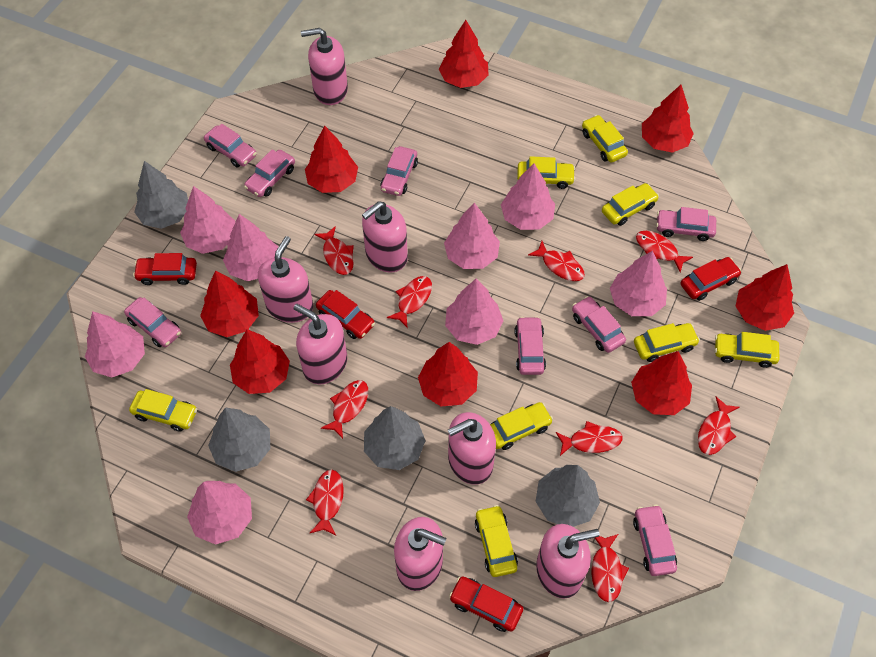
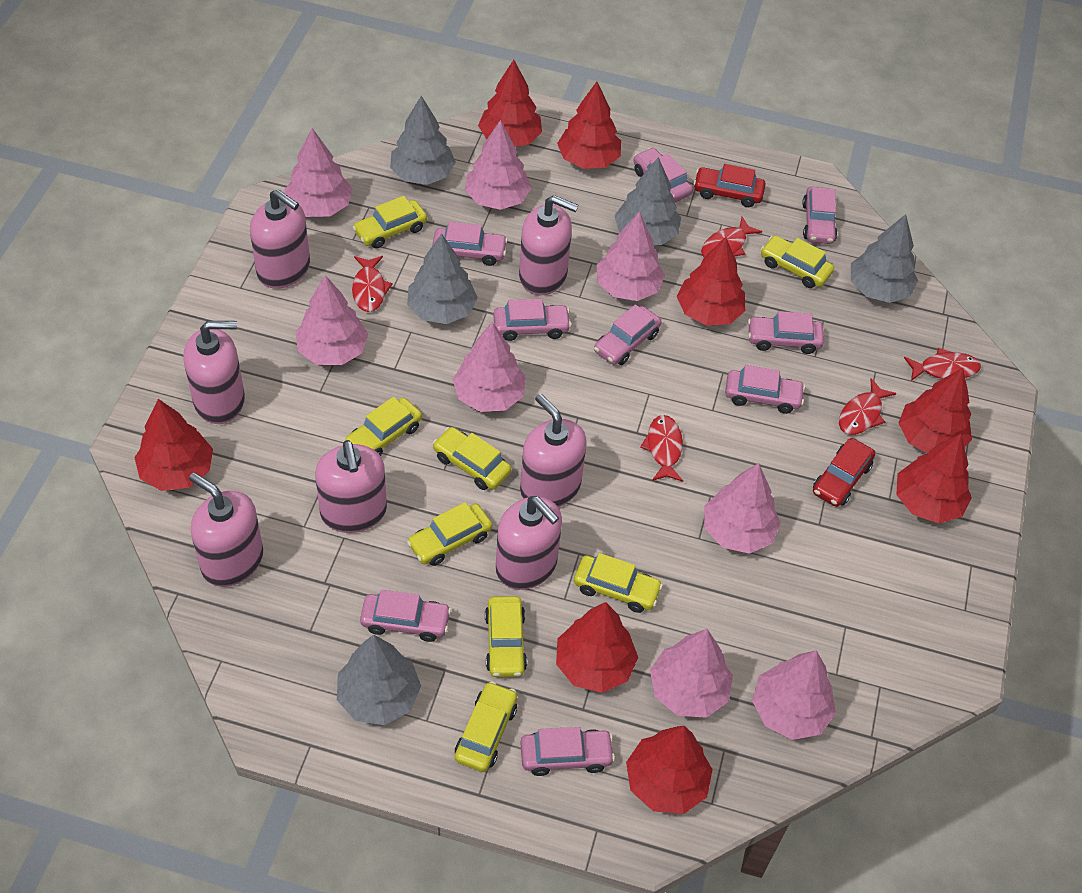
grey tree: 4 -> 5
pink car: 8 -> 9
red car: 4 -> 2
red fish: 9 -> 5

